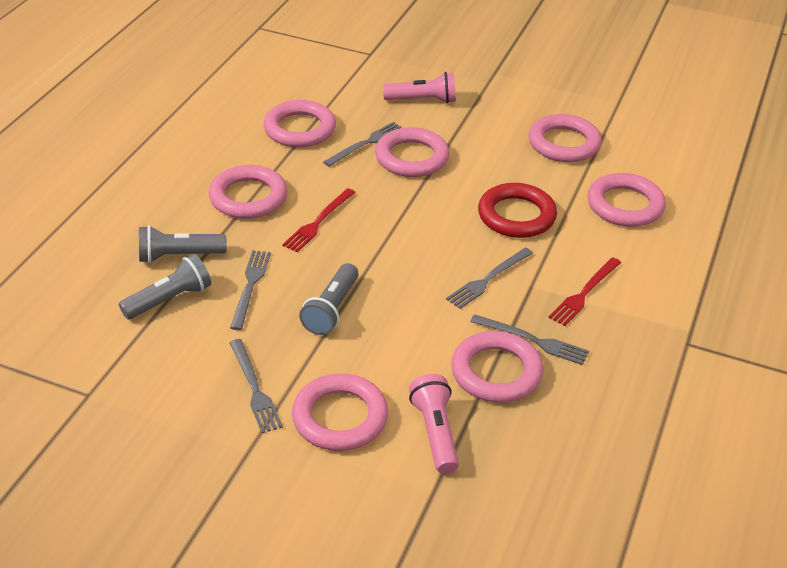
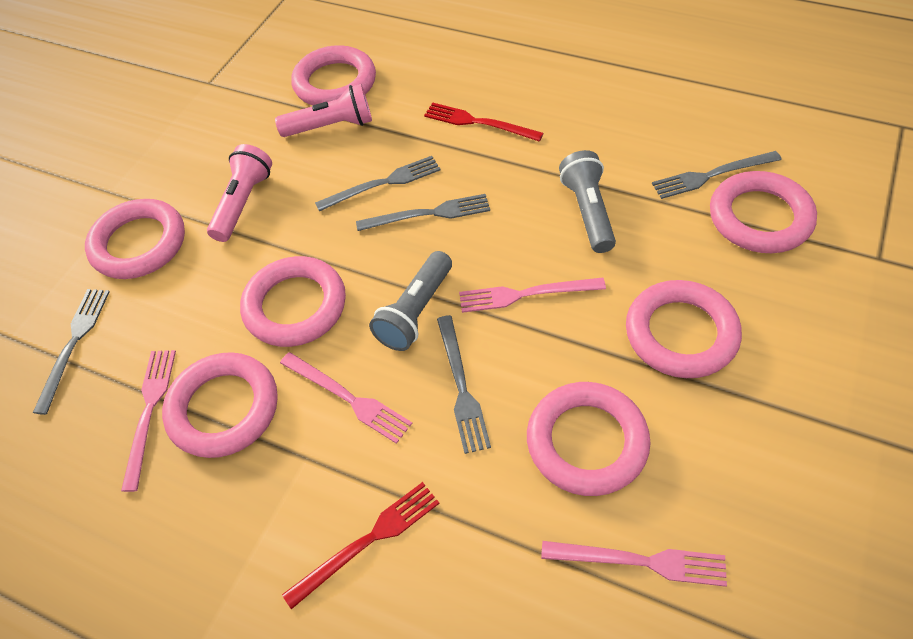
grey flashlight: 3 -> 2
pink fork: 0 -> 4
red ring: 1 -> 0

